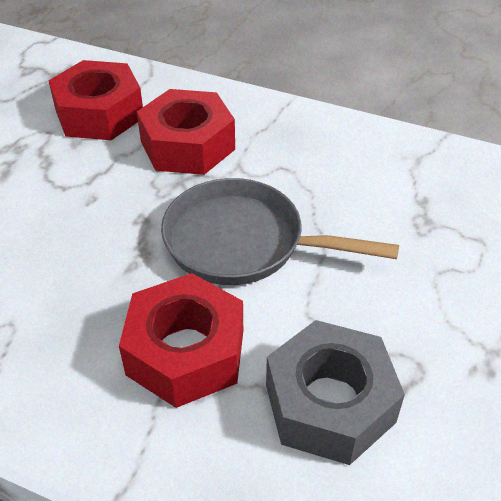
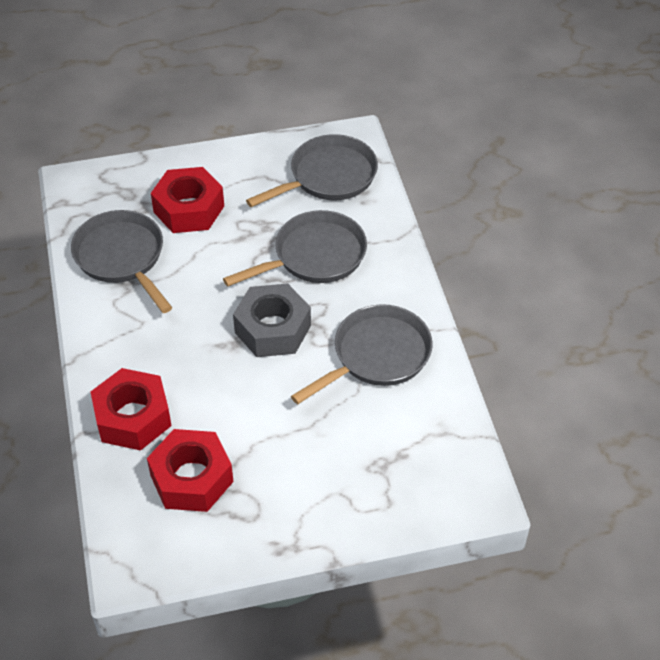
grey pan: 1 -> 4

